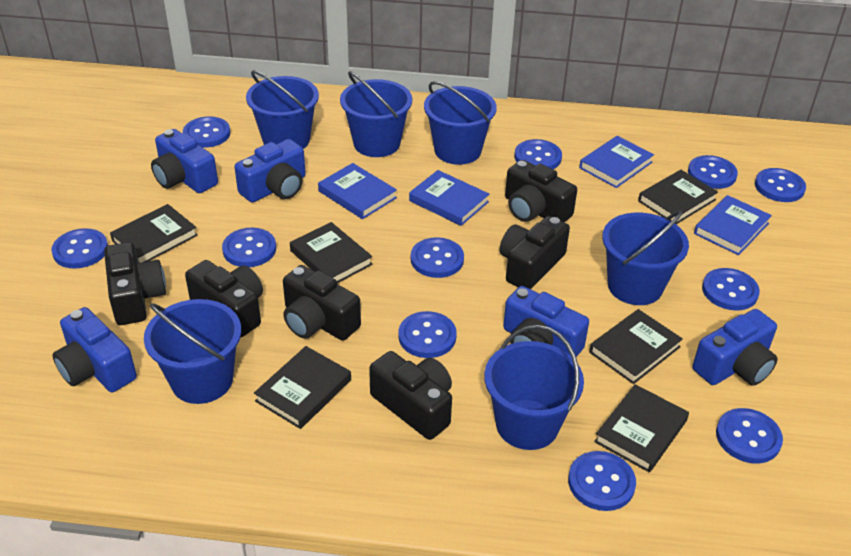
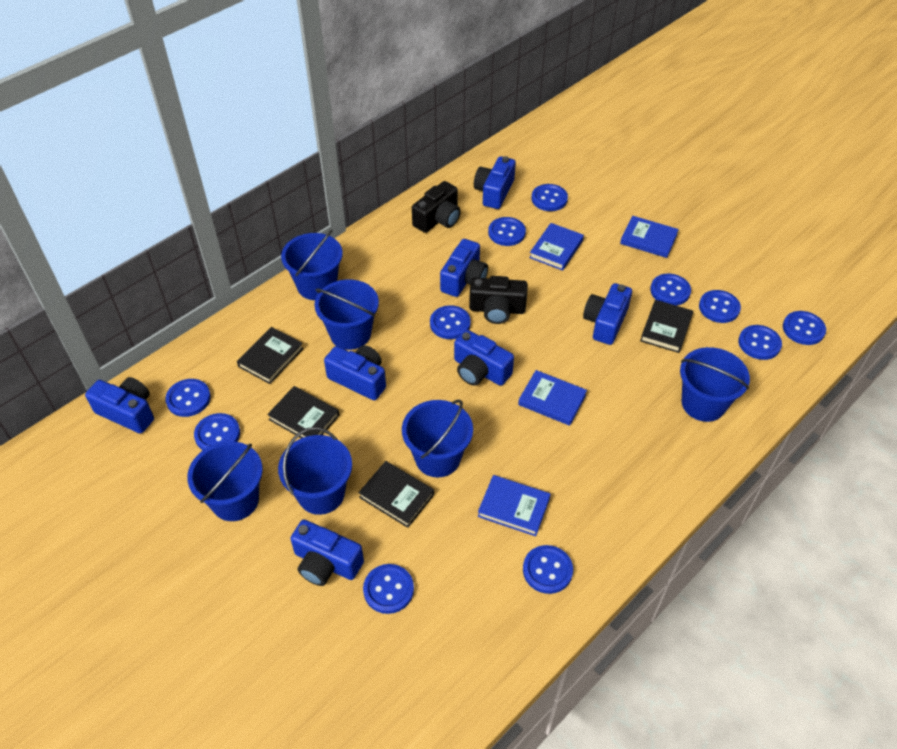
black book: 6 -> 4
black camera: 6 -> 2
blue camera: 5 -> 7

